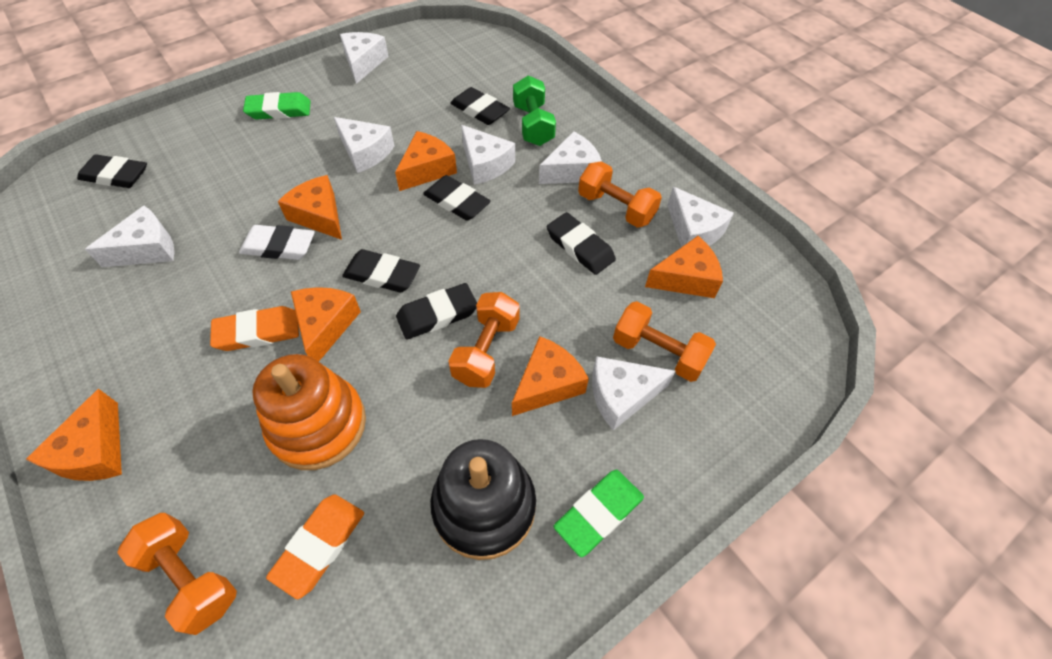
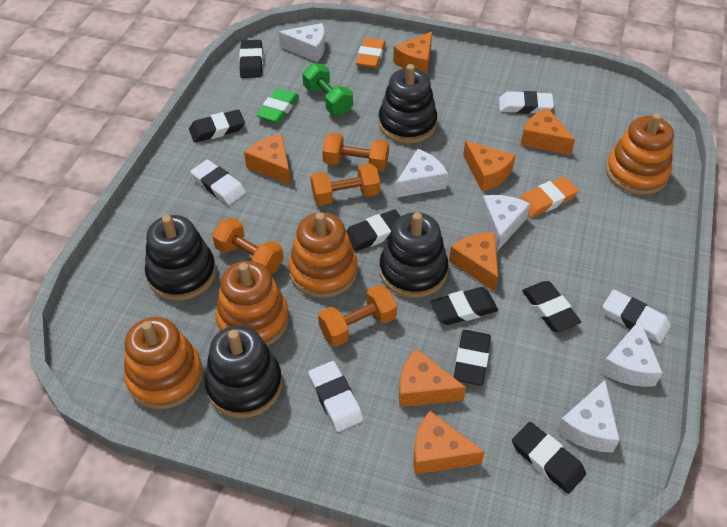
black eraser: 6 -> 7
black stacking toy: 1 -> 4
green eraser: 2 -> 1
orange cheese: 6 -> 7
orange stacking toy: 1 -> 4
white cheese: 7 -> 5
white eraser: 1 -> 4

